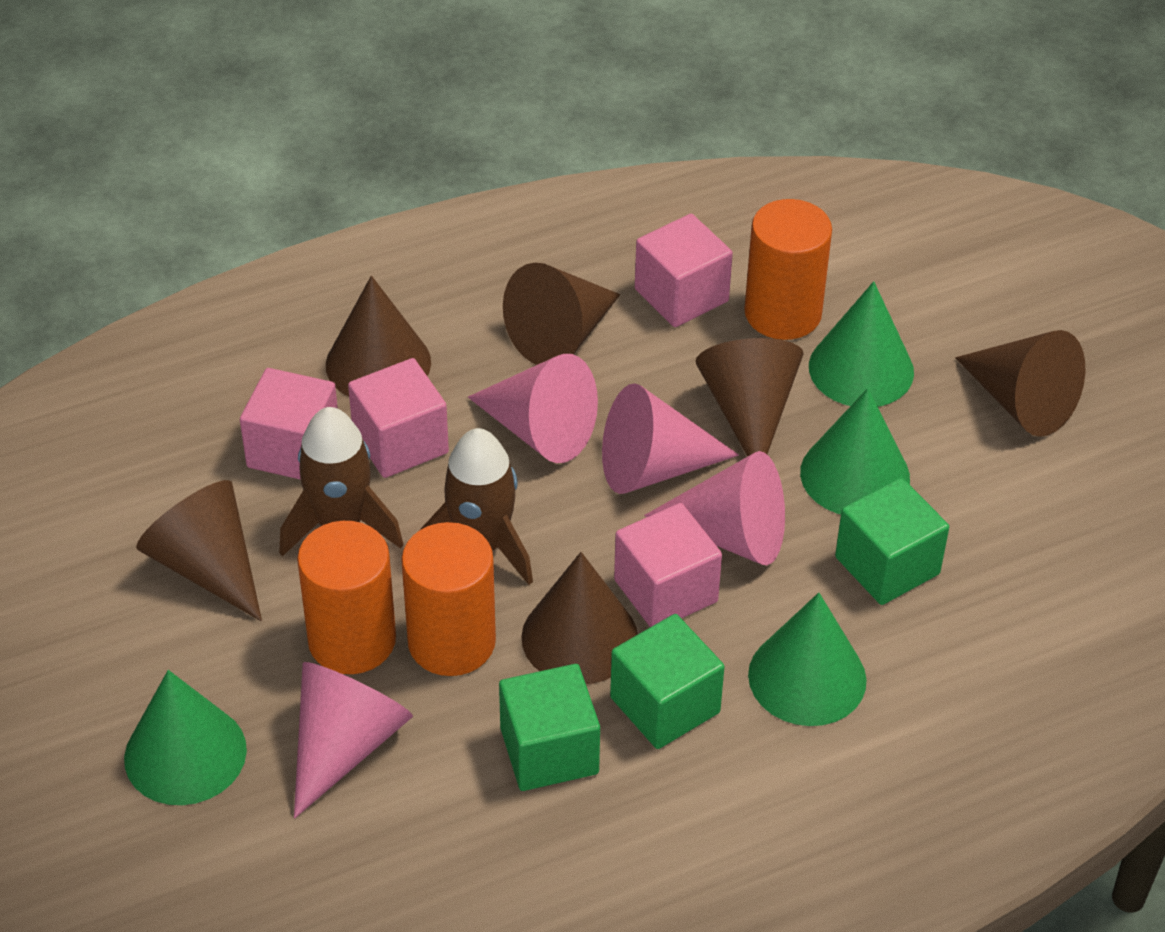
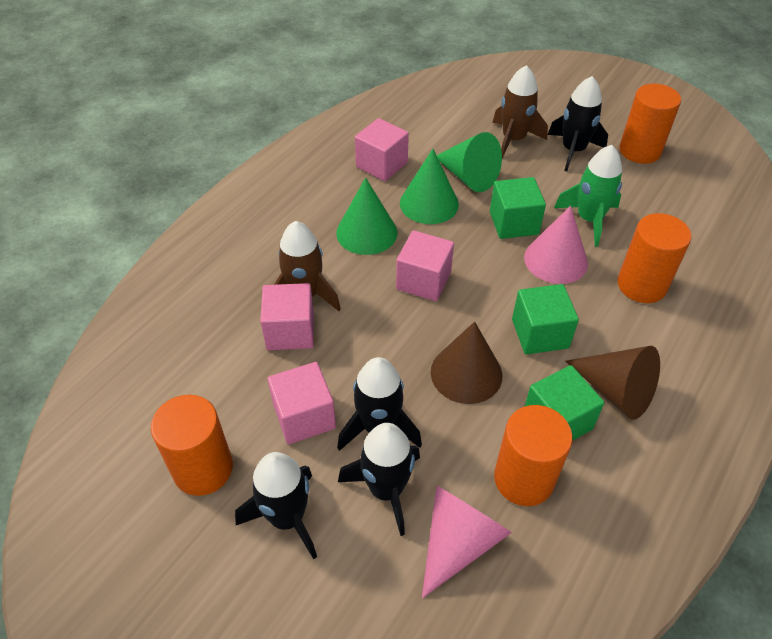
black rocket: 0 -> 4
brown cone: 6 -> 2
green cone: 4 -> 3
green rocket: 0 -> 1
orange cylinder: 3 -> 4
pink cone: 4 -> 2

